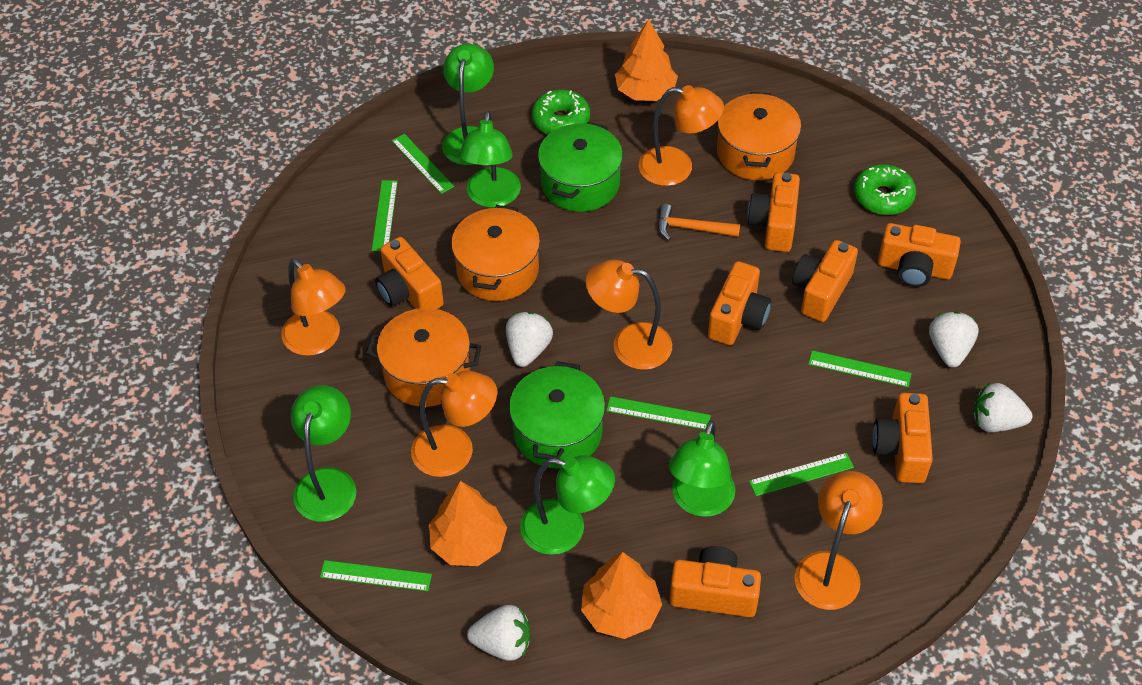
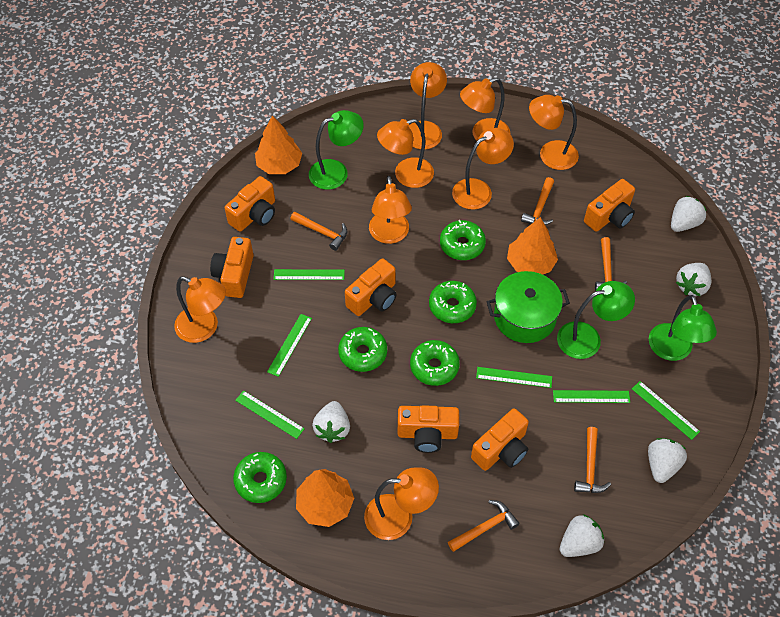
green donut: 2 -> 5
green lamp: 5 -> 3
green pot: 2 -> 1
orange camera: 7 -> 6
orange hammer: 1 -> 5
orange lamp: 5 -> 8
orange pot: 3 -> 0
white strawberry: 4 -> 5

